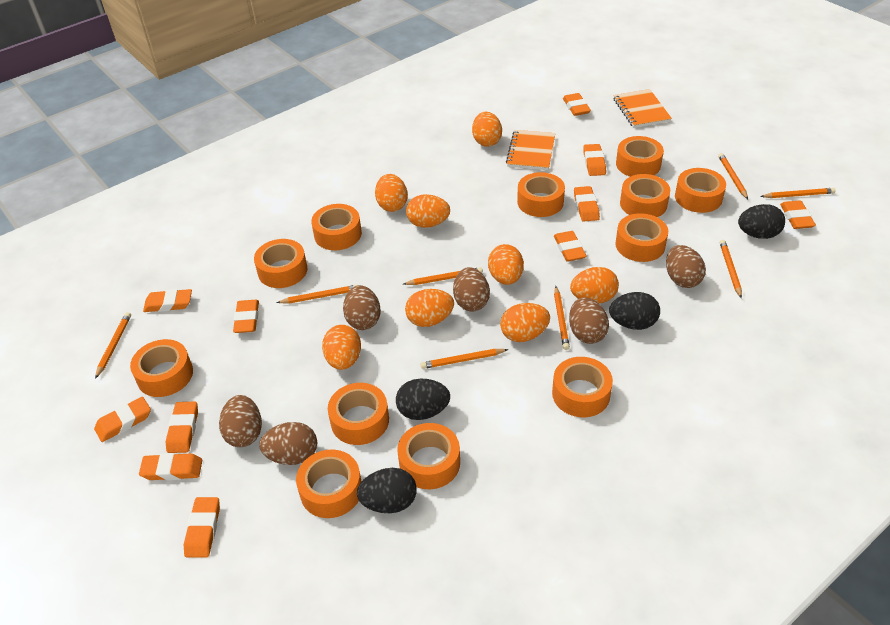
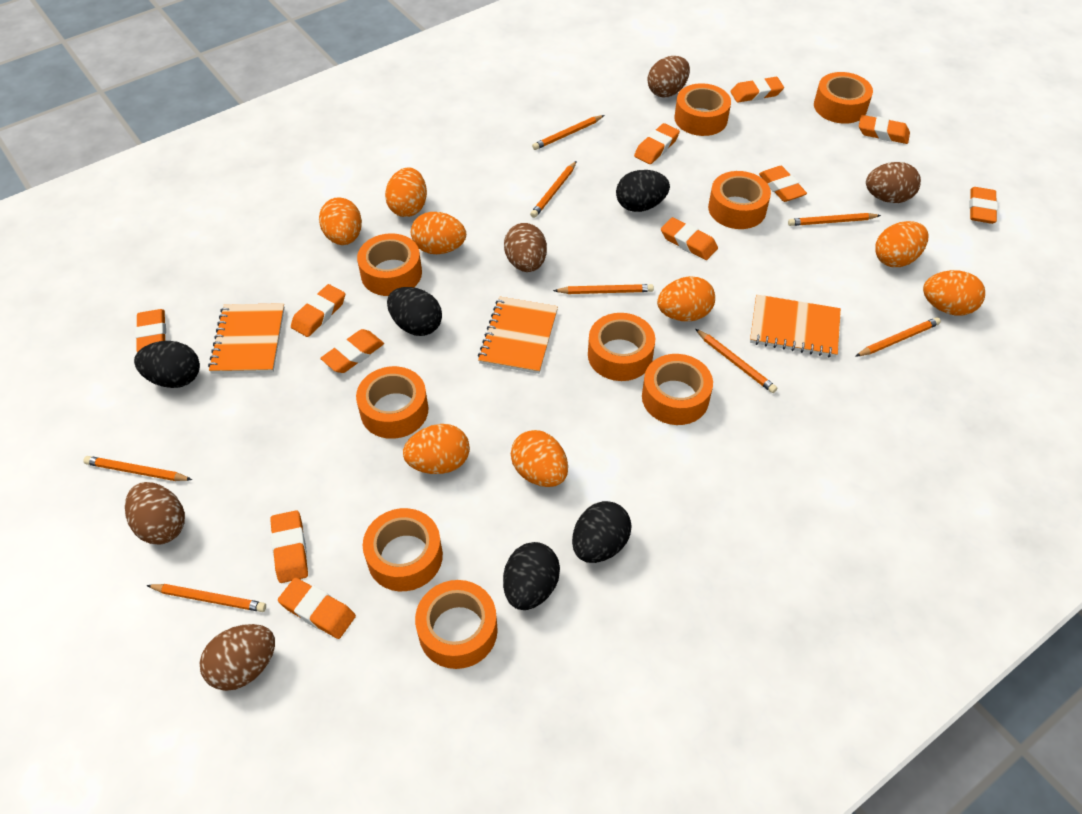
black egg: 4 -> 5
brown egg: 6 -> 5
orange notebook: 2 -> 3
orange tape: 12 -> 9

